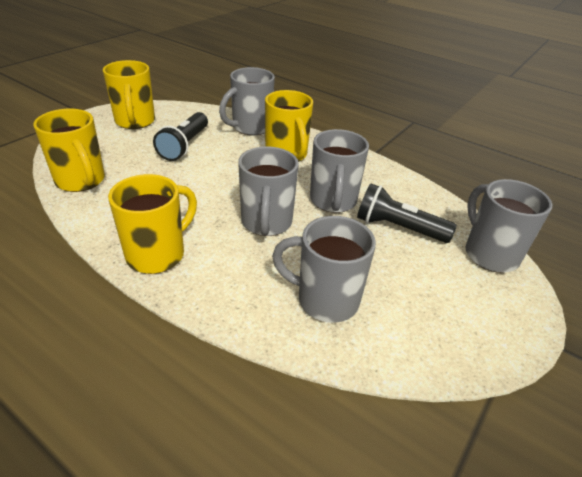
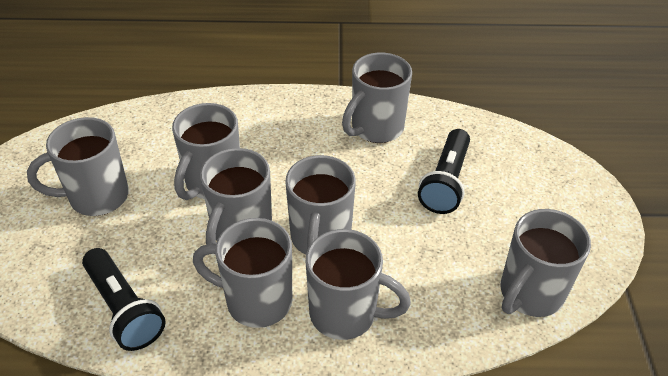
grey mug: 5 -> 8
yellow mug: 4 -> 0

